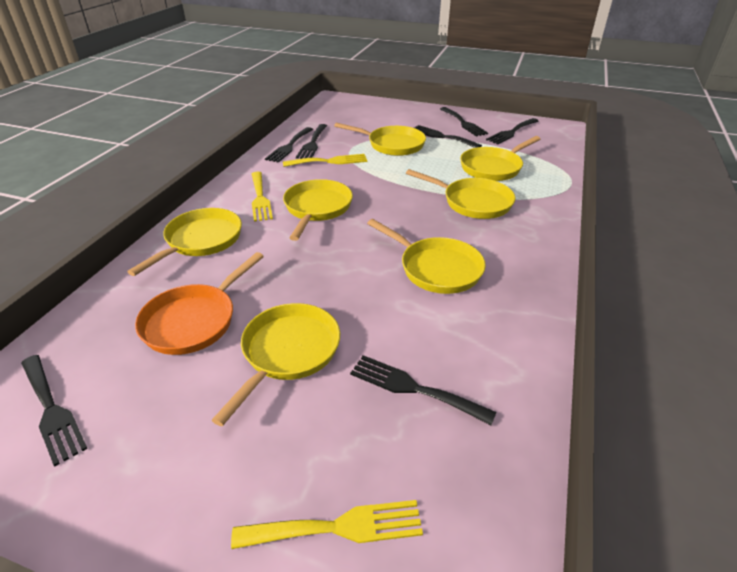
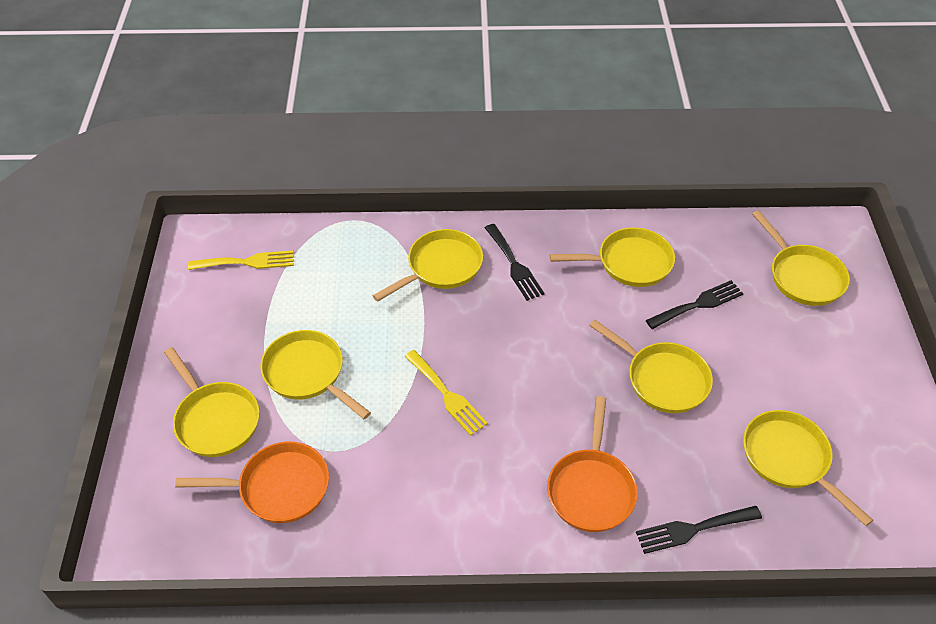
black fork: 7 -> 3
orange pan: 1 -> 2
yellow fork: 3 -> 2

